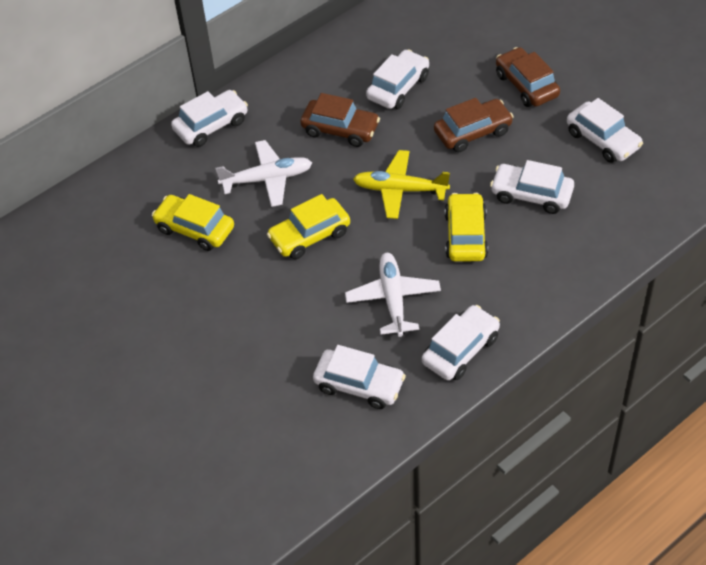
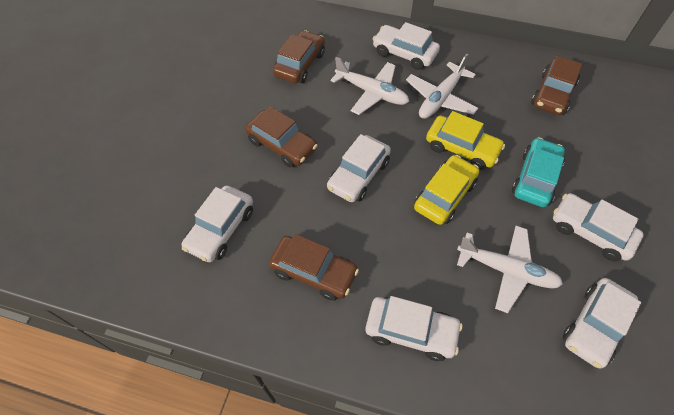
brown car: 3 -> 4
turquoise car: 0 -> 1
white plane: 2 -> 3
yellow car: 3 -> 2
yellow plane: 1 -> 0

